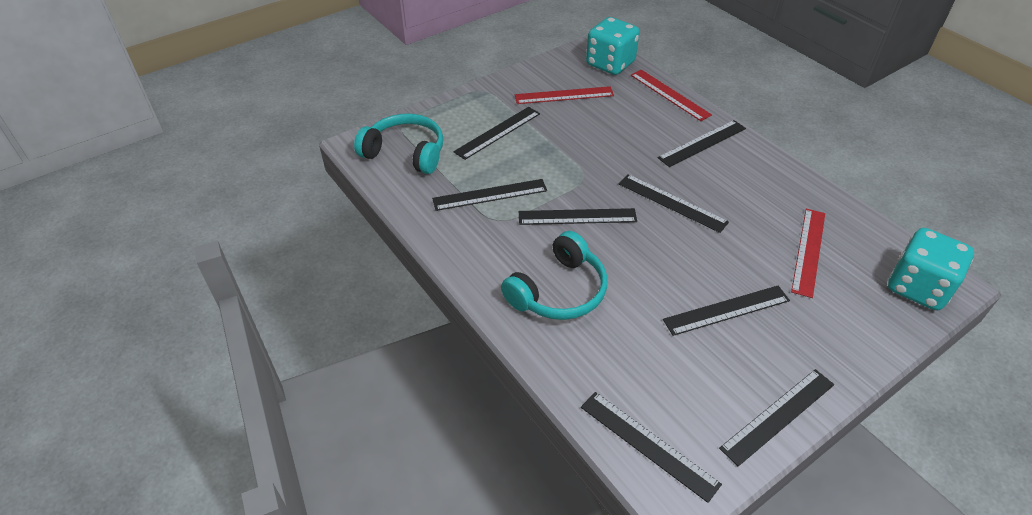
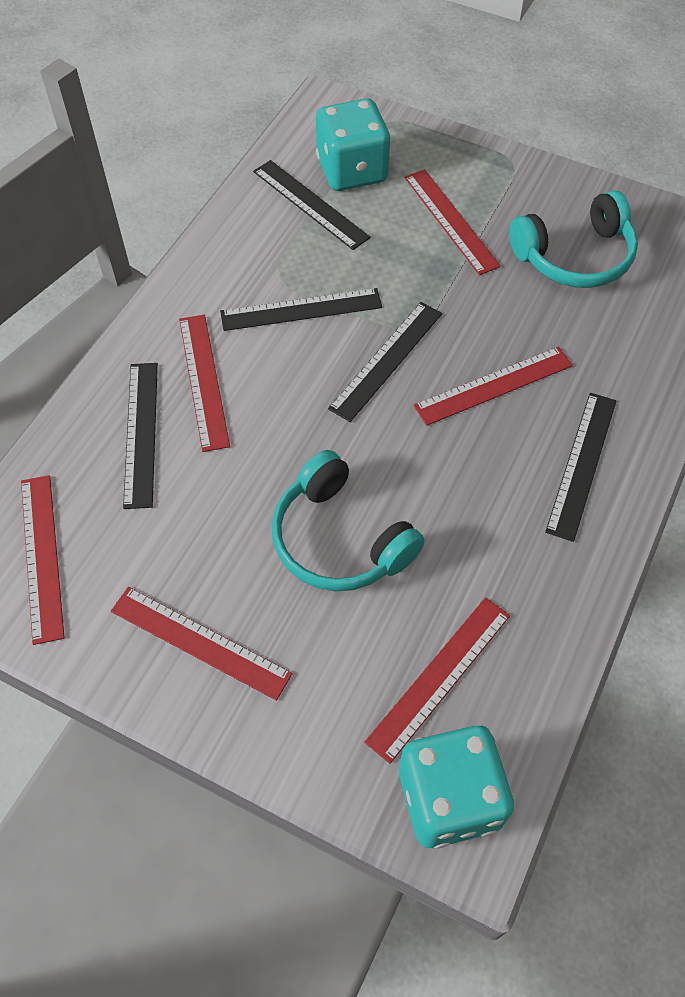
black ruler: 8 -> 5
red ruler: 3 -> 6

